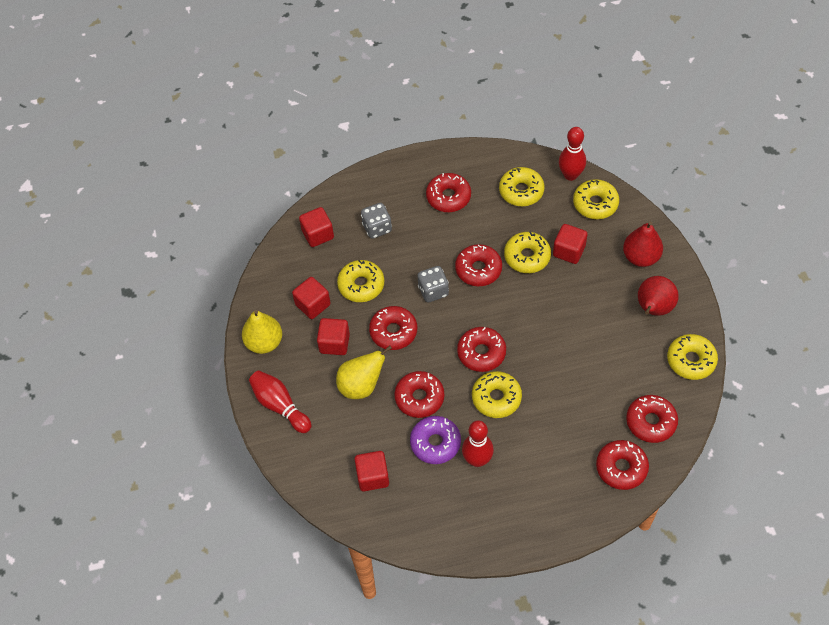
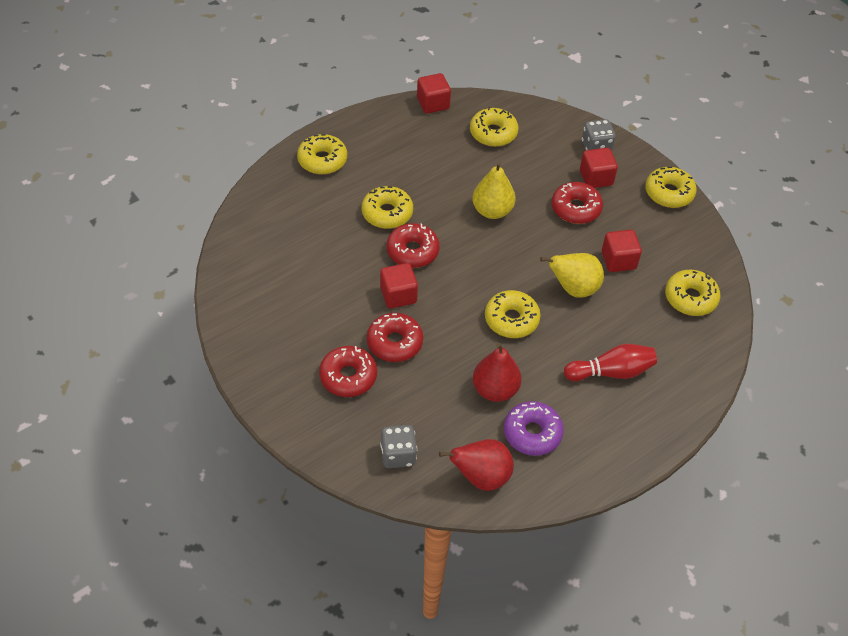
red bowling pin: 3 -> 1
red cube: 5 -> 4
red donut: 7 -> 4

